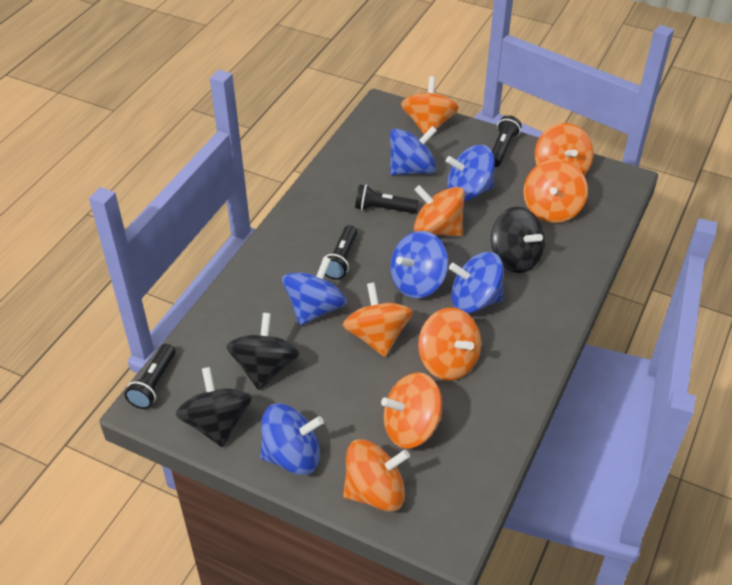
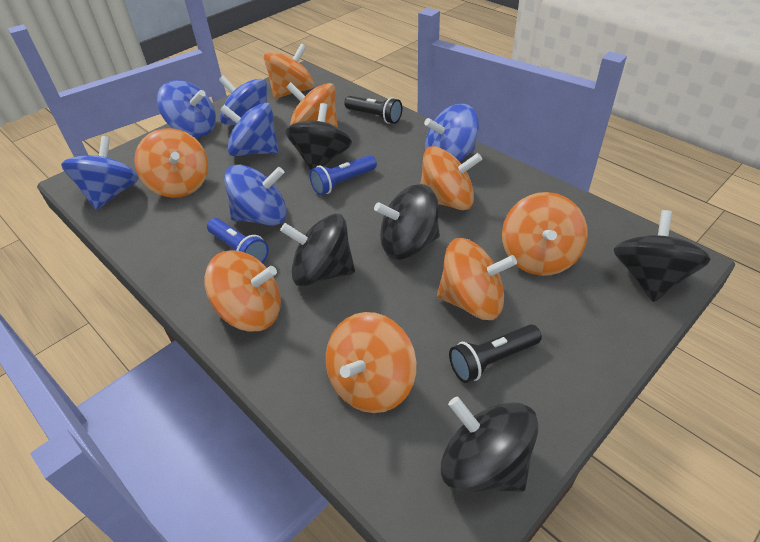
black flashlight: 4 -> 2
black spinning top: 3 -> 5
blue flashlight: 0 -> 2

